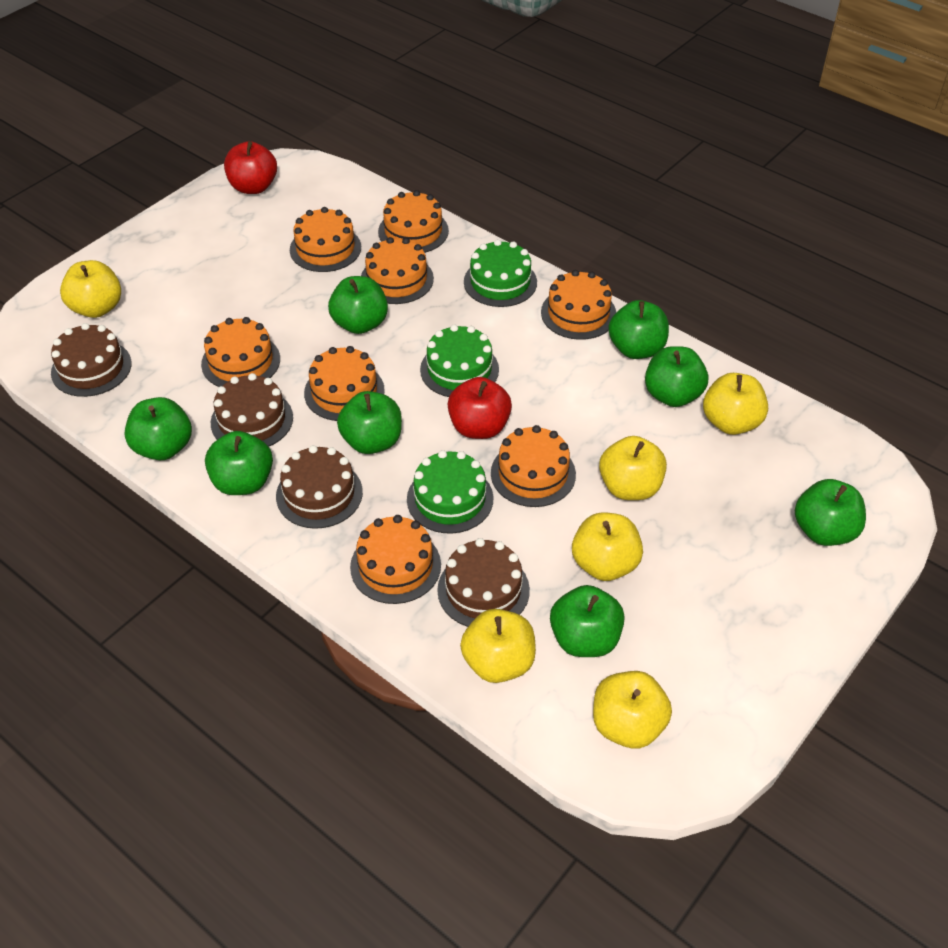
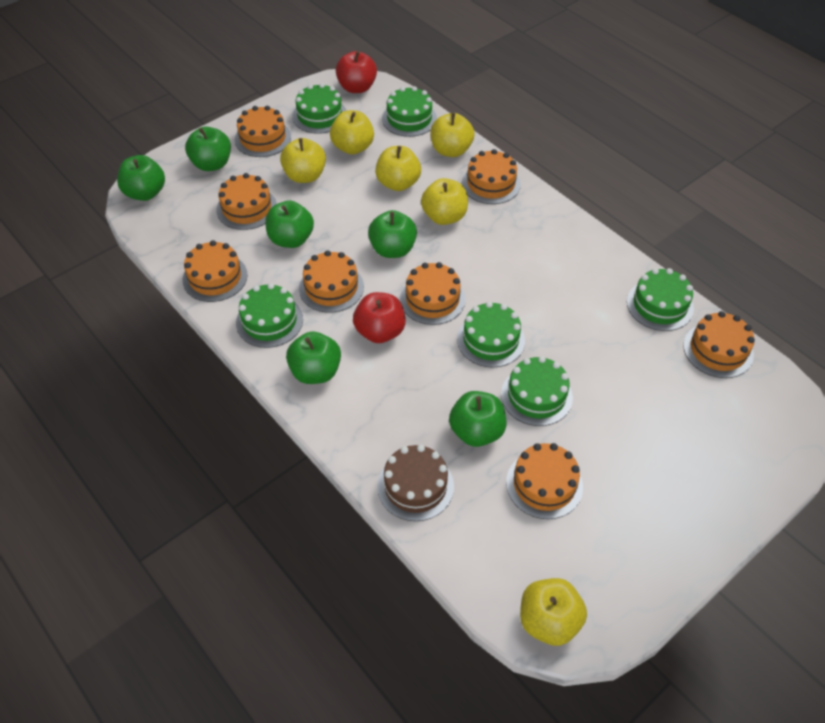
brown cake: 4 -> 1
green apple: 8 -> 6
green cake: 3 -> 6

